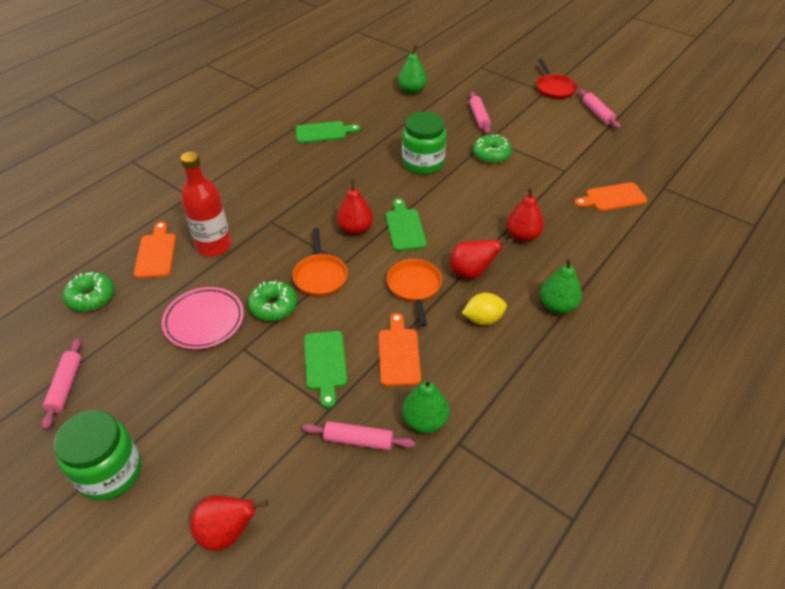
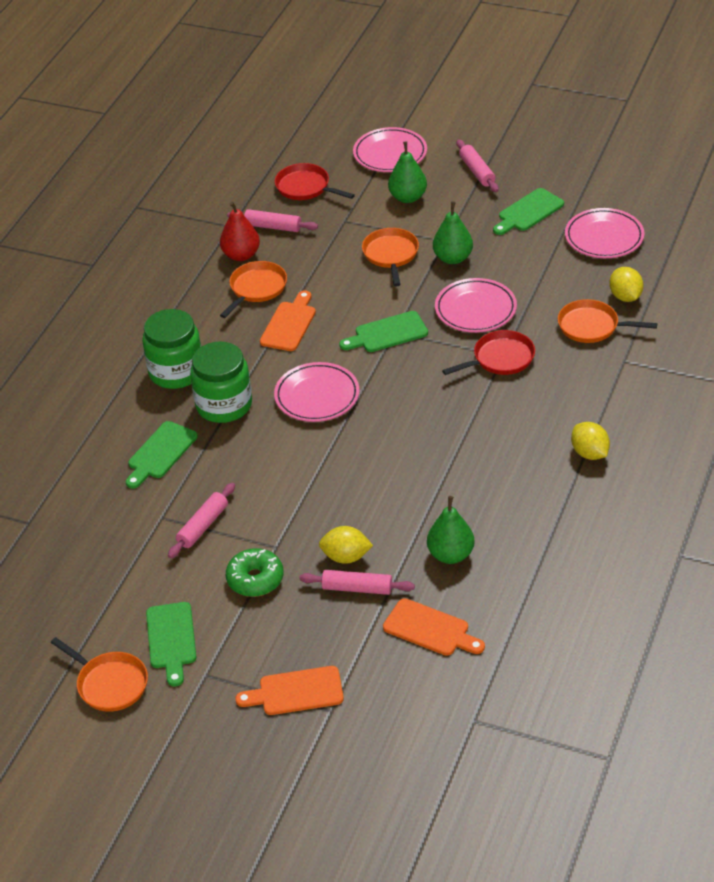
green cutting board: 3 -> 4
green donut: 3 -> 1
orange pan: 2 -> 4
pink plate: 1 -> 4
red bottle: 1 -> 0
red pan: 1 -> 2
red pear: 4 -> 1
yellow lemon: 1 -> 3

